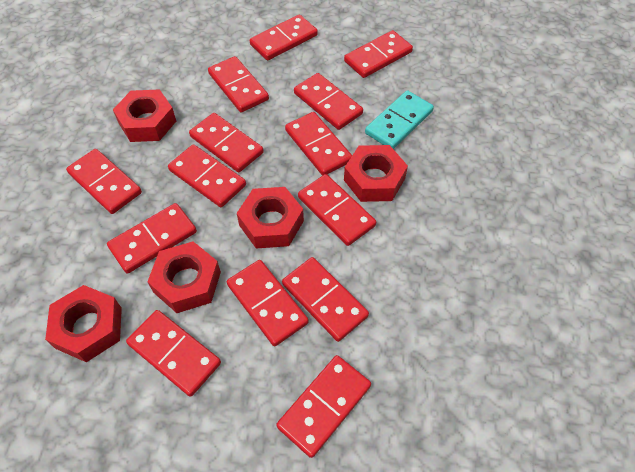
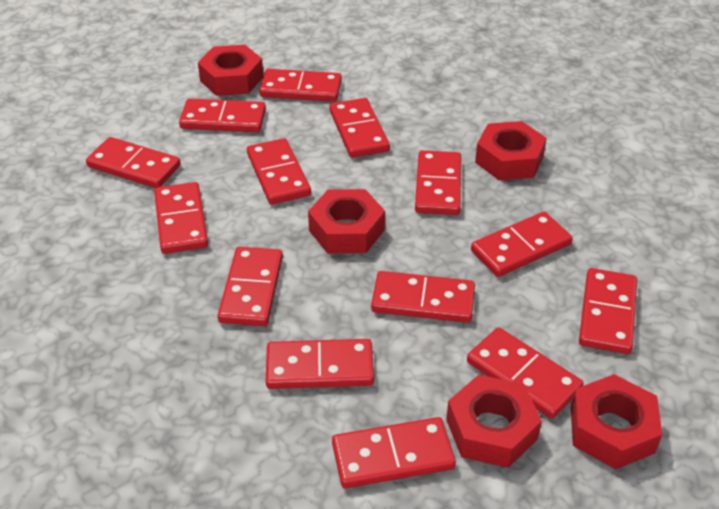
turquoise domino: 1 -> 0

